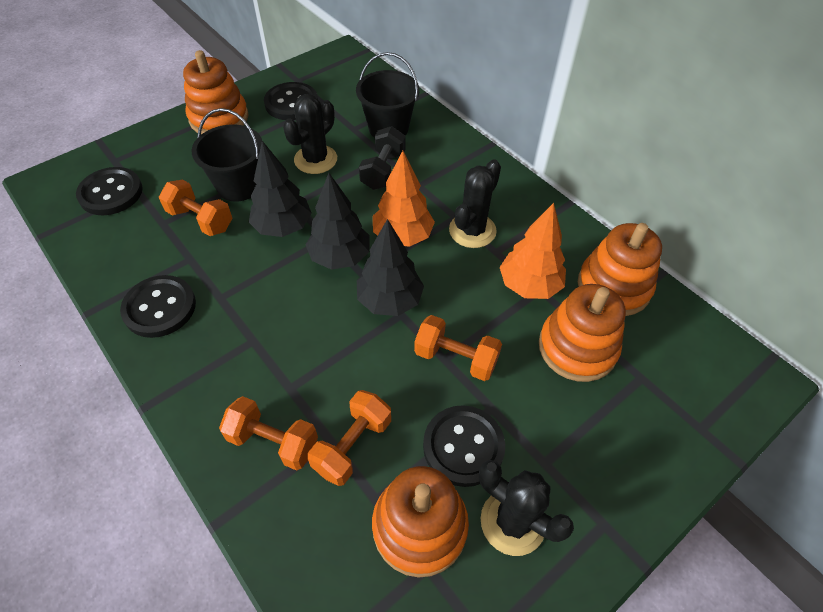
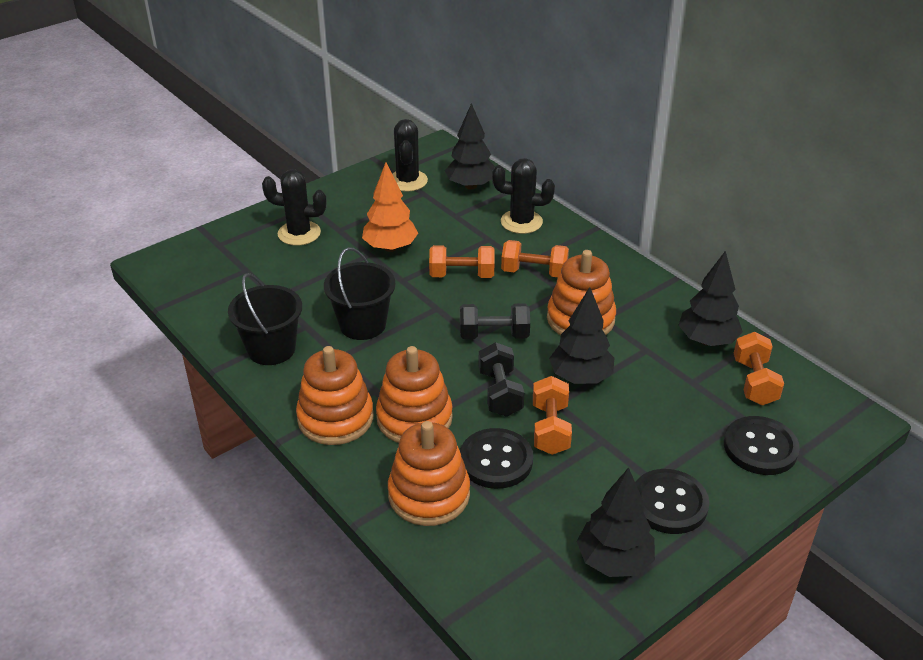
black button: 4 -> 3
black dumbbell: 1 -> 2
black tree: 3 -> 4
orange tree: 2 -> 1

